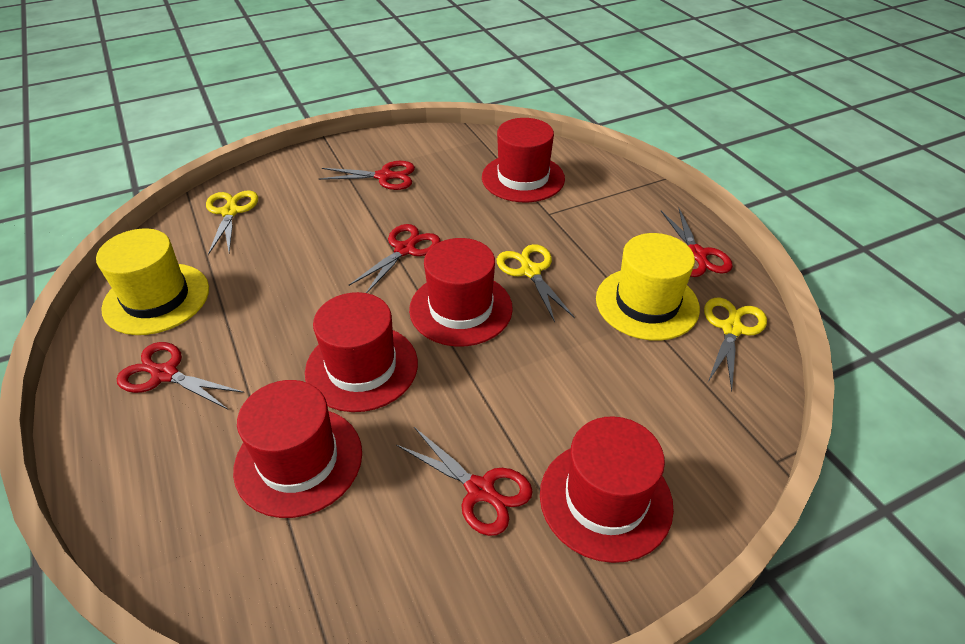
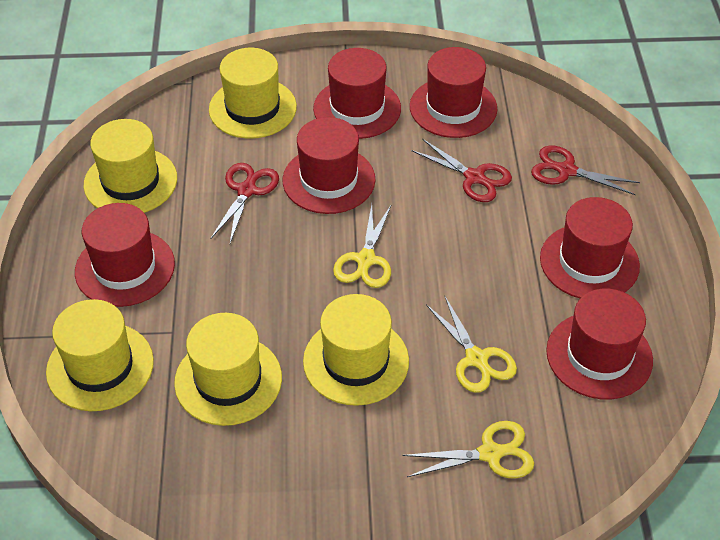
red hat: 5 -> 6
red scissors: 5 -> 3
yellow hat: 2 -> 5

